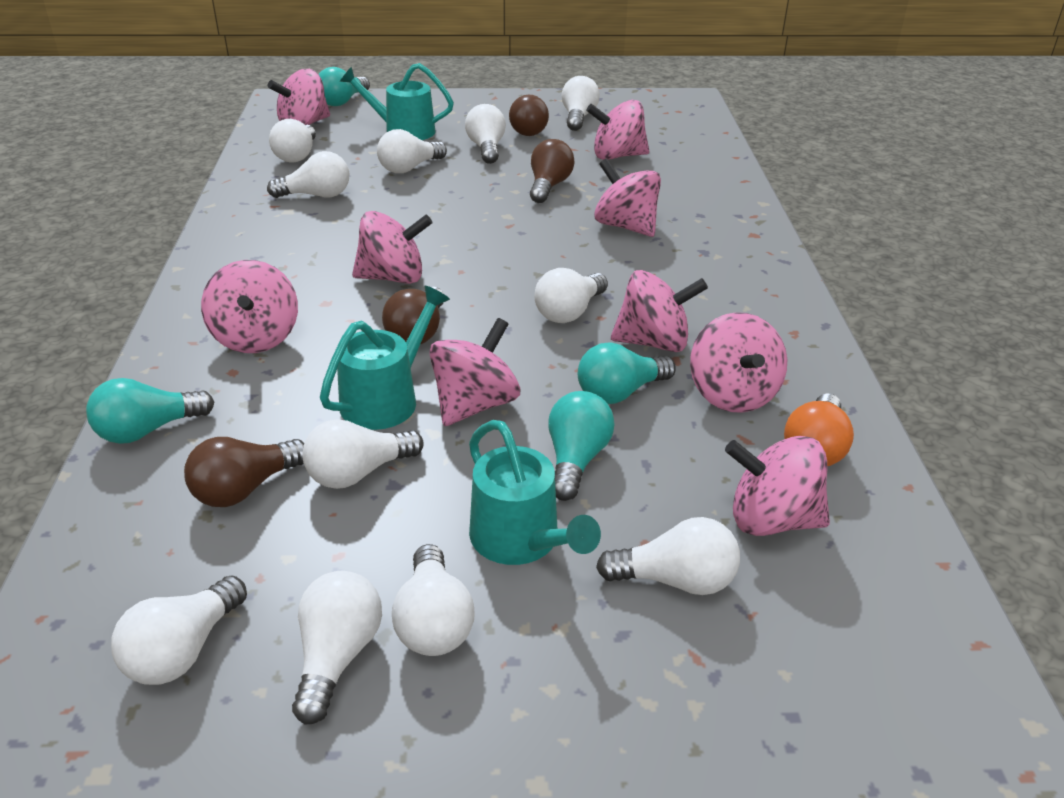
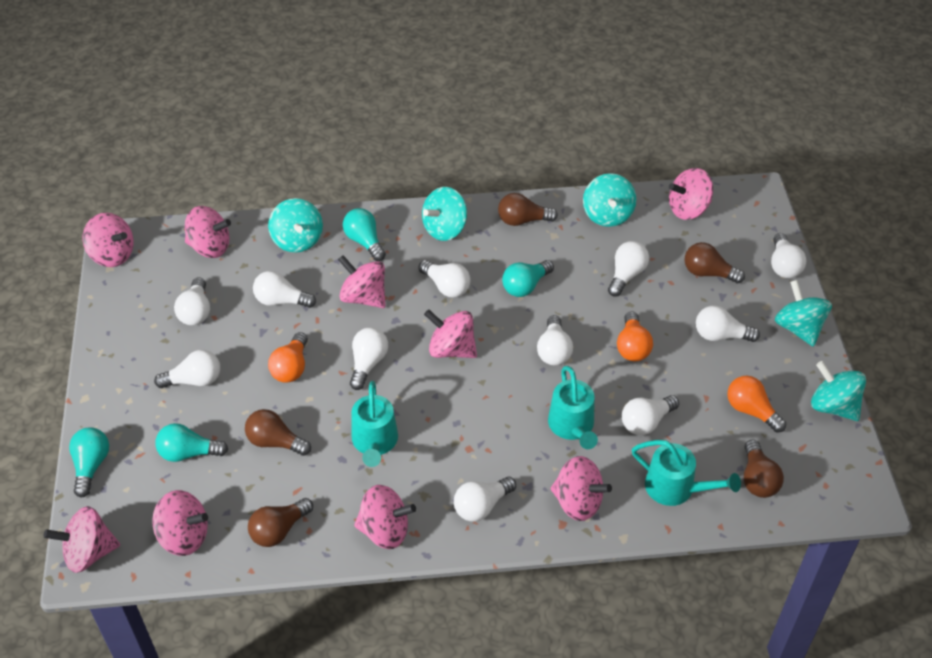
brown light bulb: 4 -> 5
orange light bulb: 1 -> 3
turquoise spinning top: 0 -> 5

